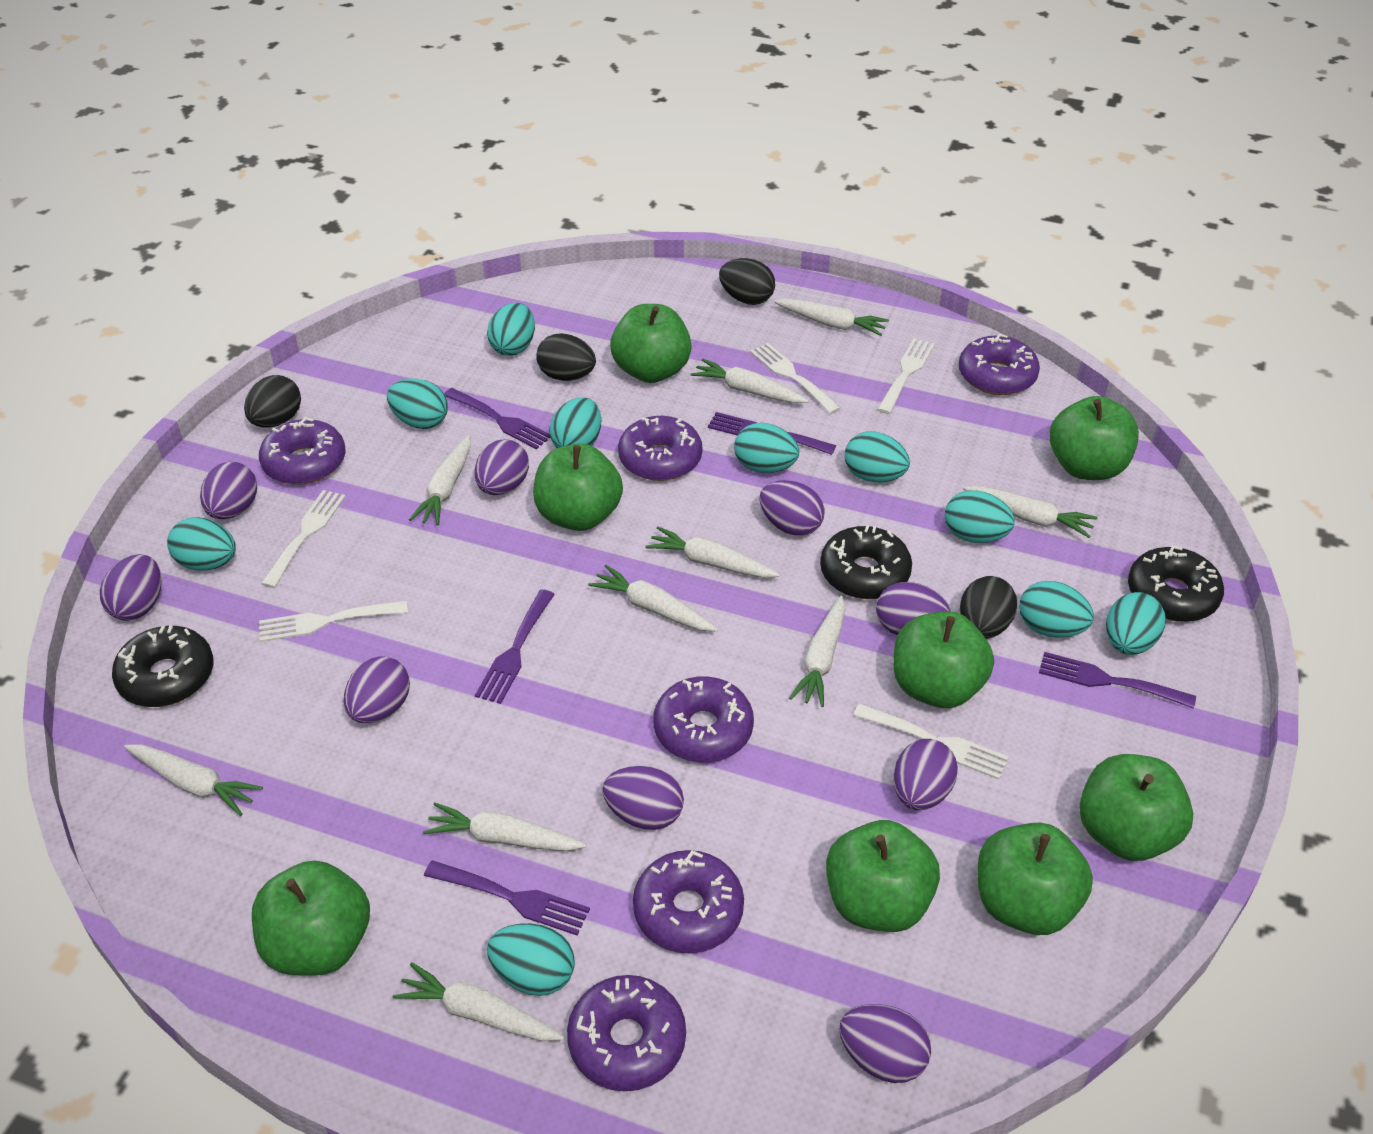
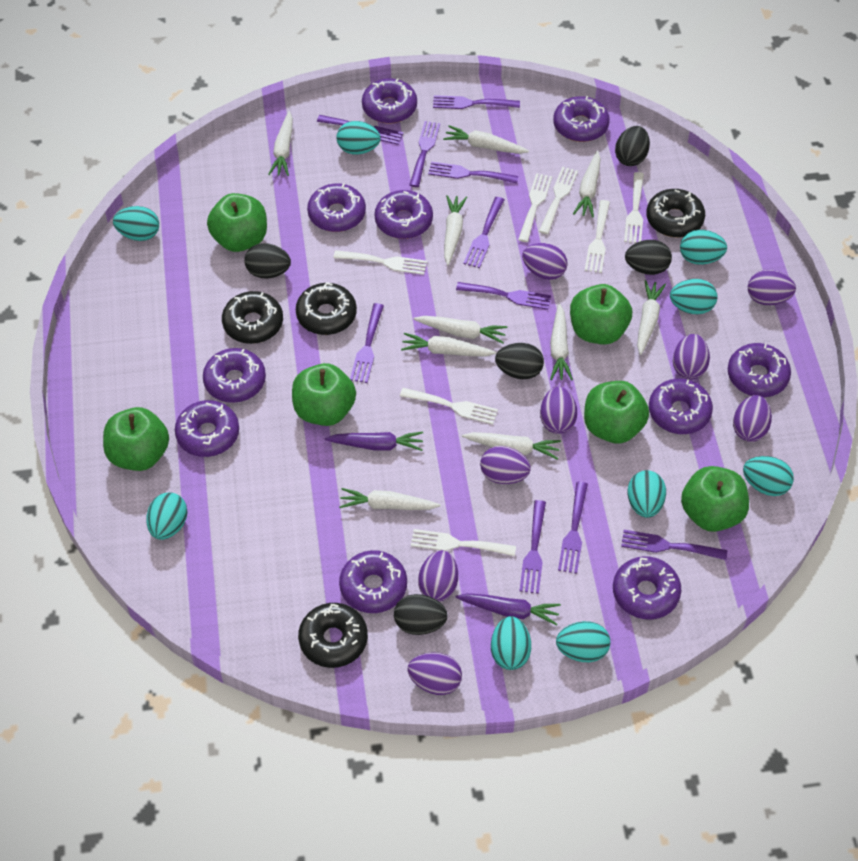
black donut: 3 -> 4
black egg: 4 -> 5
green apple: 8 -> 6
purple carrot: 0 -> 2
purple donut: 6 -> 10
purple egg: 9 -> 8
purple fork: 5 -> 10
turquoise egg: 10 -> 9
white fork: 5 -> 7

